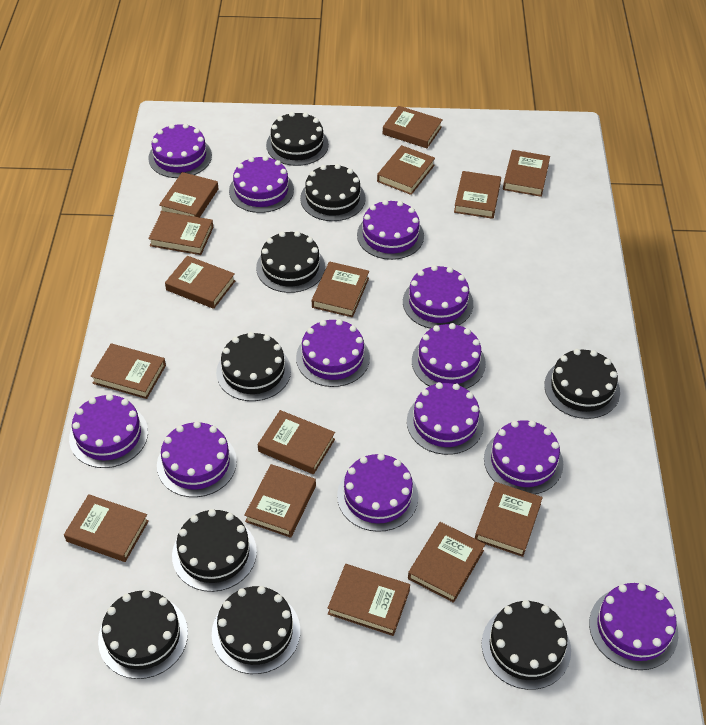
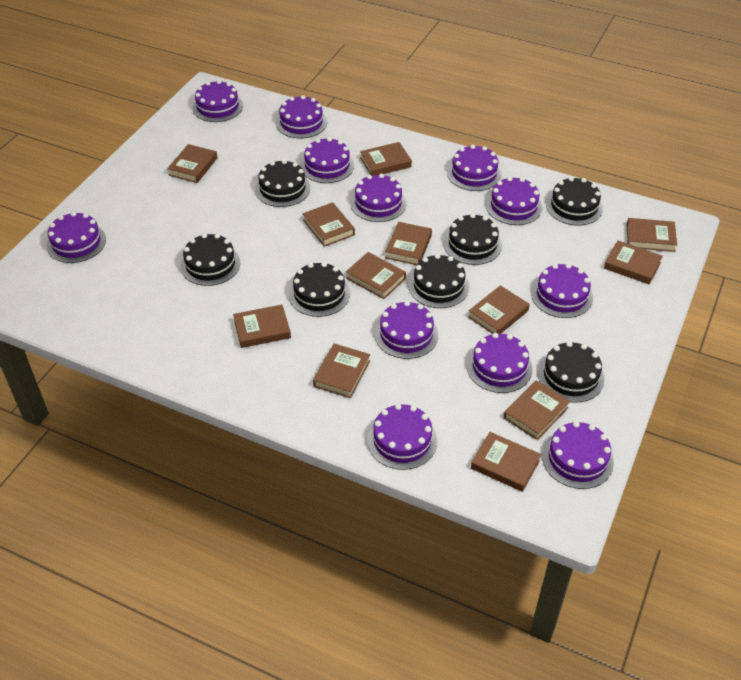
black cake: 9 -> 7
brown book: 15 -> 12

